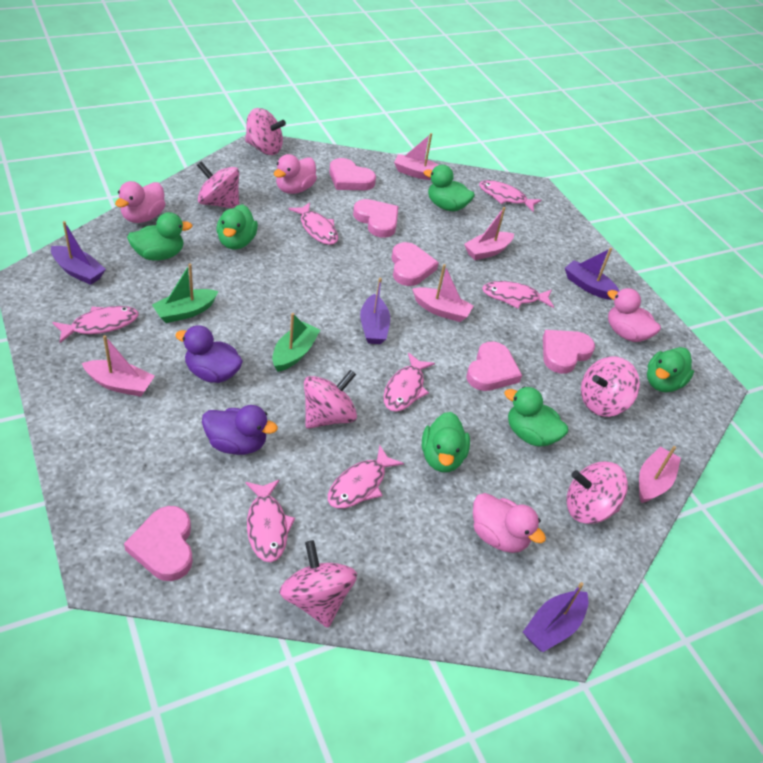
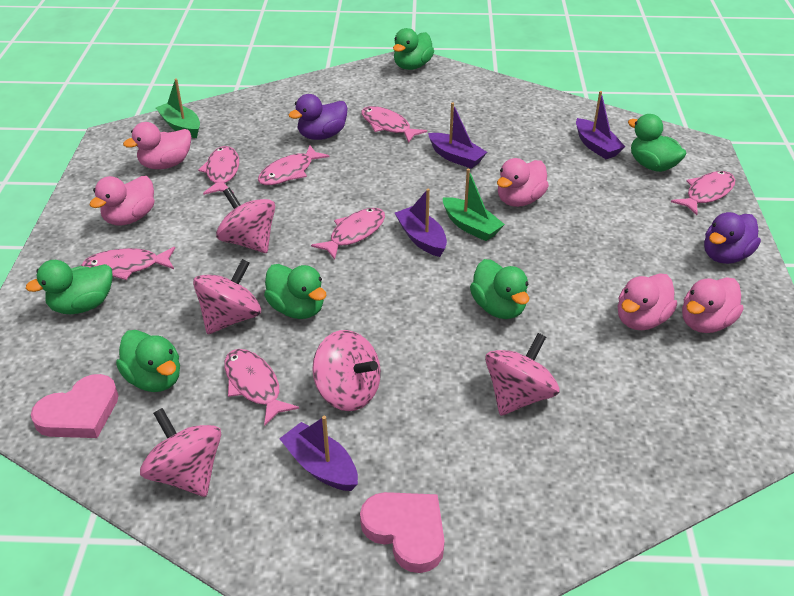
pink boat: 5 -> 0
pink duck: 4 -> 5
pink heart: 6 -> 2
pink spinning top: 6 -> 5

